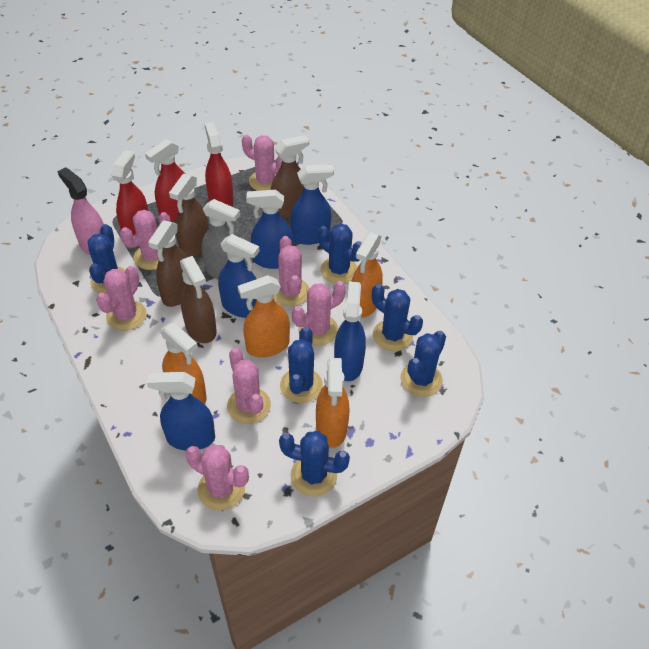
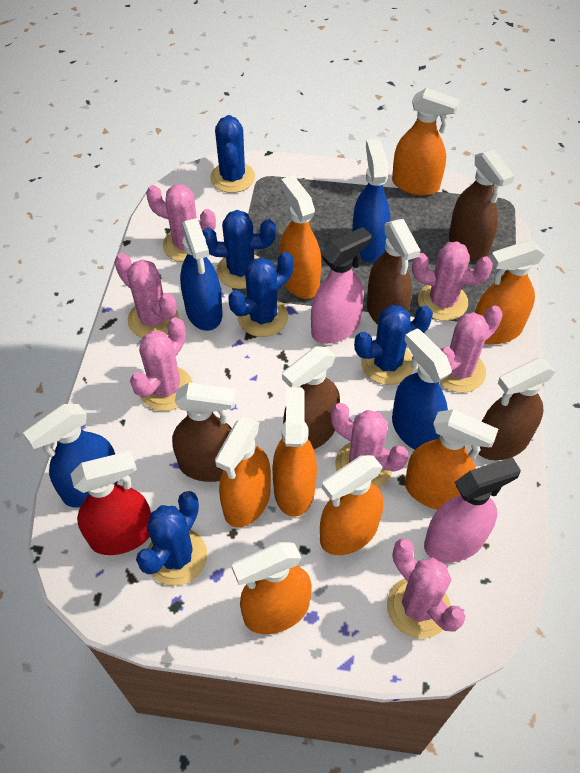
blue cactus: 6 -> 5
blue spray bottle: 5 -> 4
brown spray bottle: 4 -> 5
grey spray bottle: 1 -> 0
orange spray bottle: 4 -> 8
pink spray bottle: 1 -> 2
red spray bottle: 3 -> 1

